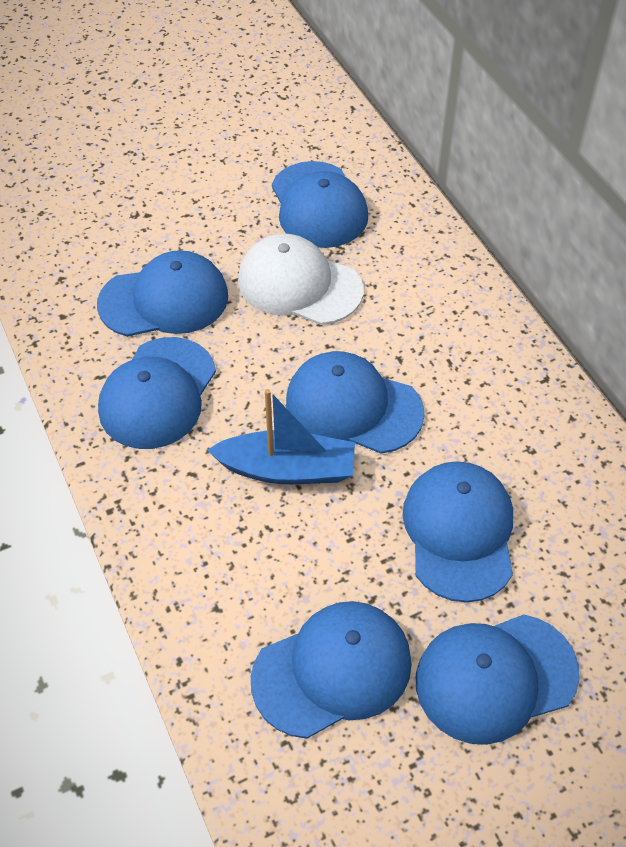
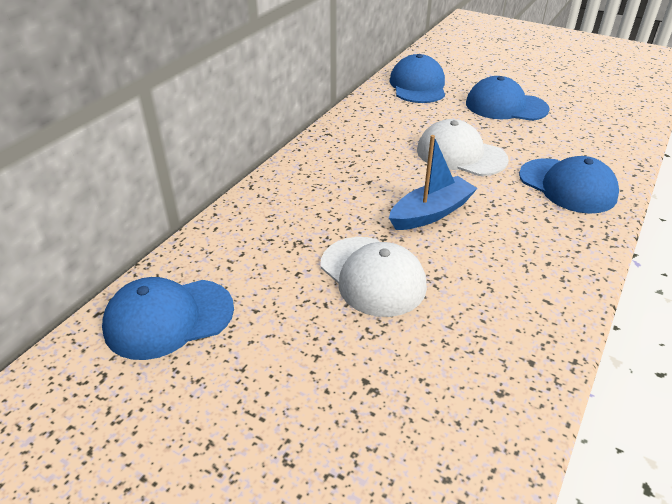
blue cap: 7 -> 4
white cap: 1 -> 2

